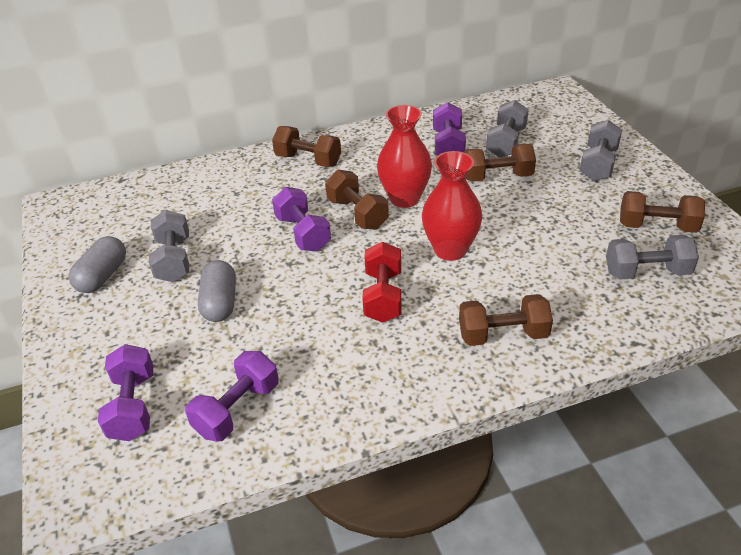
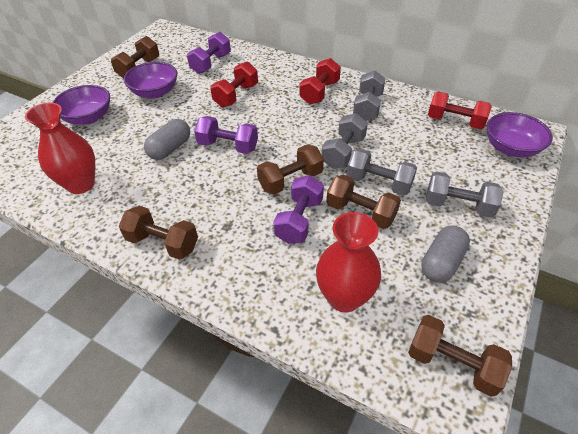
purple bowl: 0 -> 3
purple dumbbell: 4 -> 3
red dumbbell: 1 -> 3

